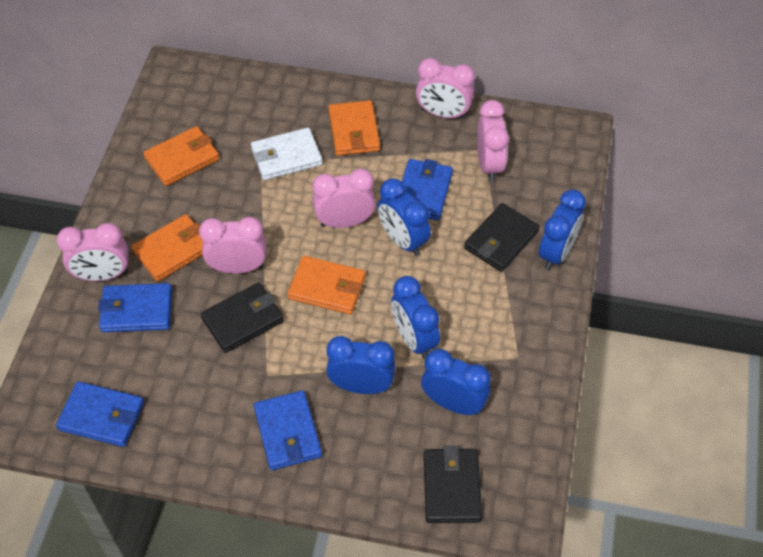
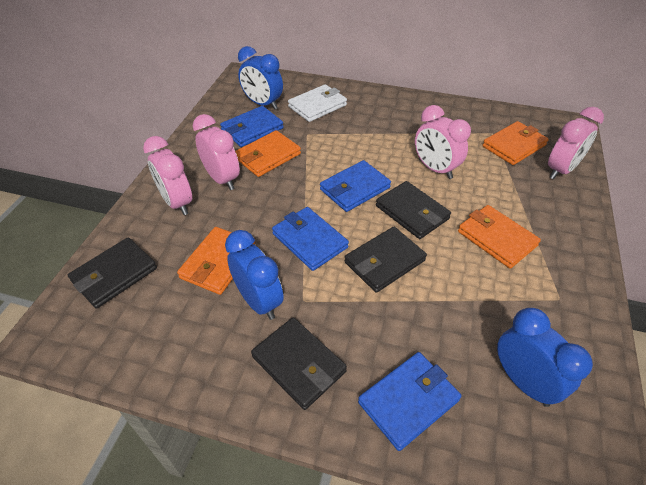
black wallet: 3 -> 4
blue clock: 5 -> 3
pink clock: 5 -> 4

